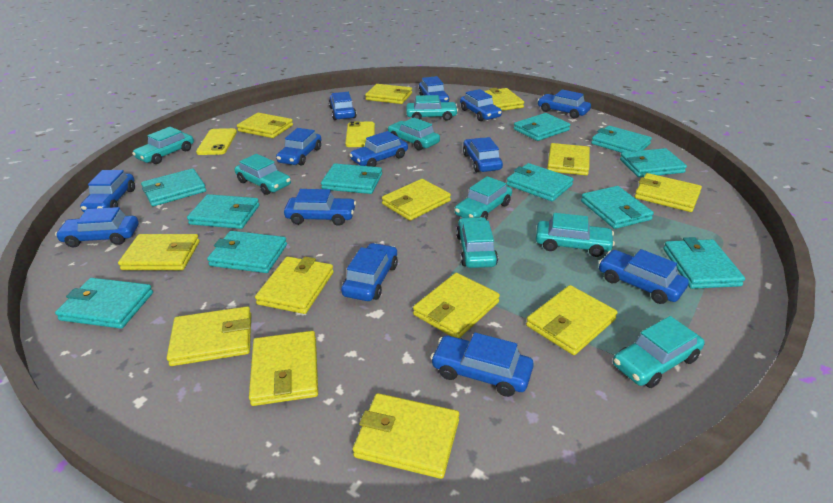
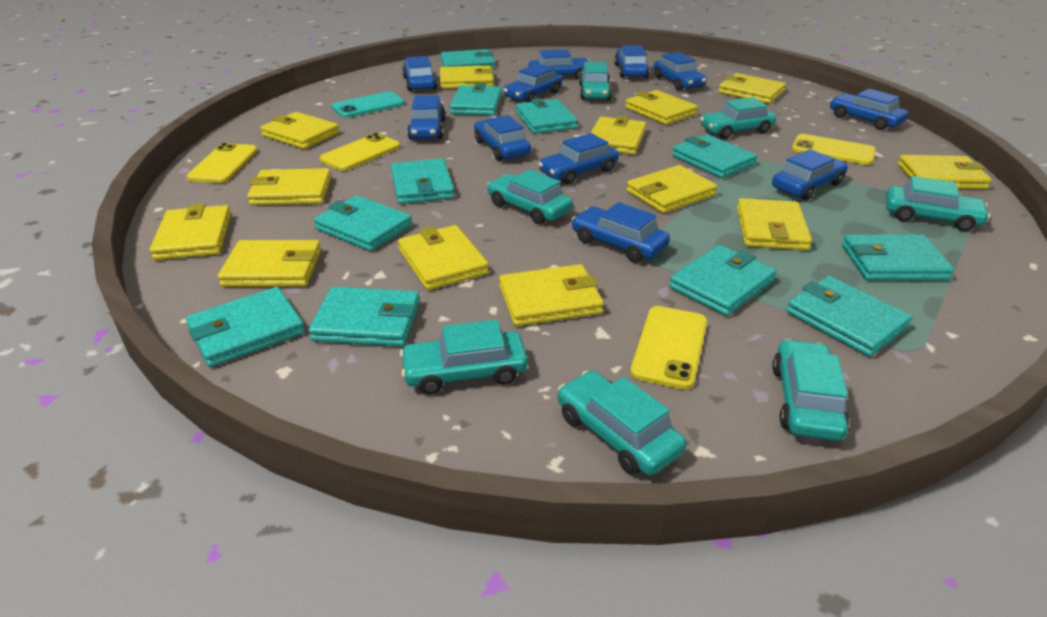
blue car: 13 -> 11
turquoise car: 8 -> 7
turquoise phone: 0 -> 1
yellow phone: 2 -> 4

